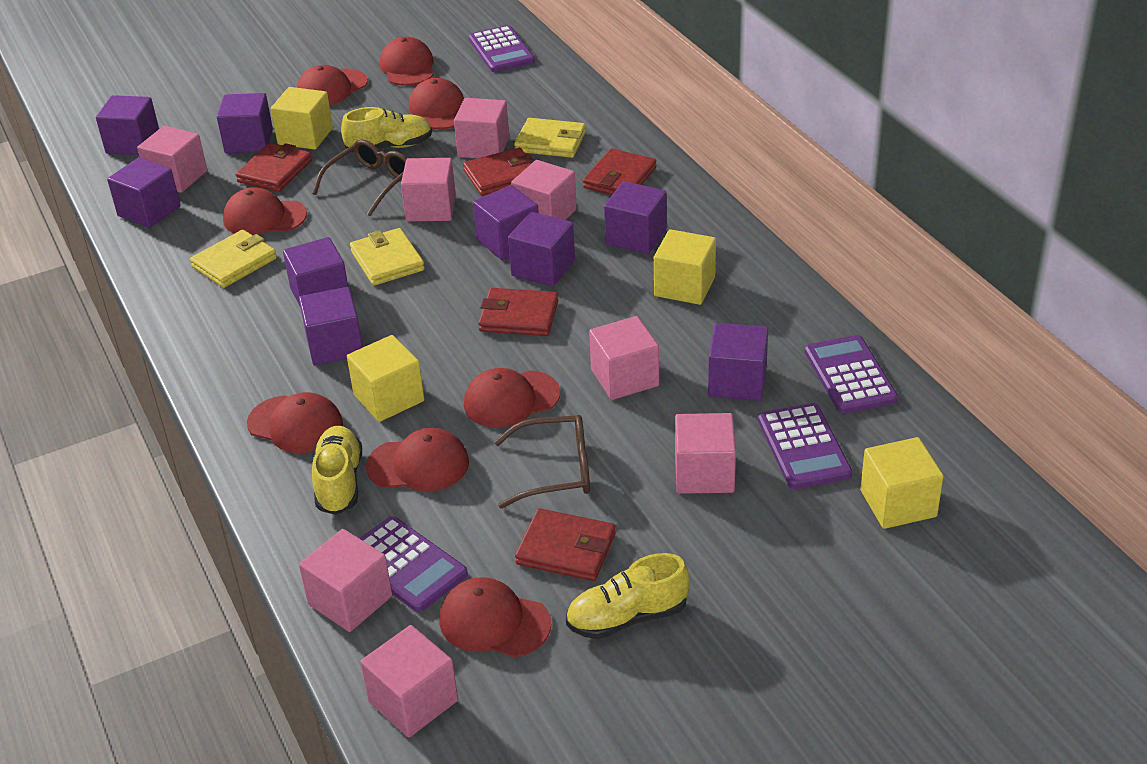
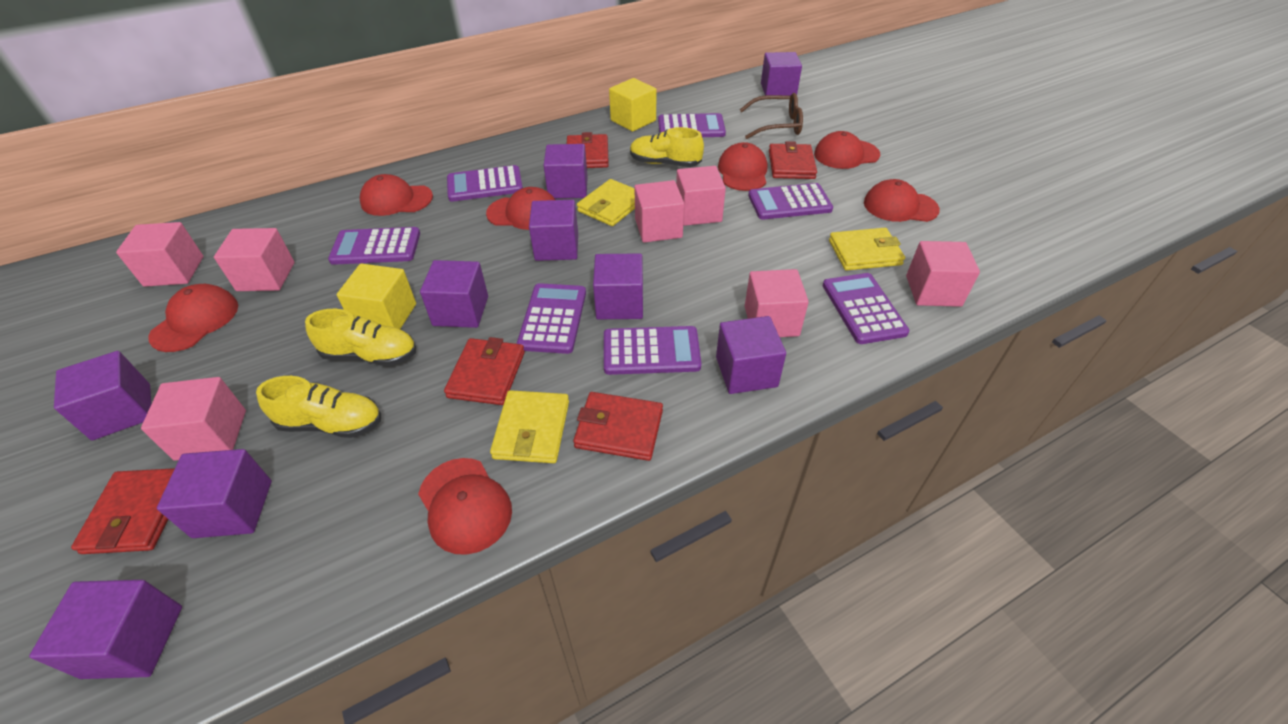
brown glasses: 2 -> 1
pink cube: 8 -> 7
purple calculator: 4 -> 7
red cap: 8 -> 7
yellow cube: 4 -> 2

